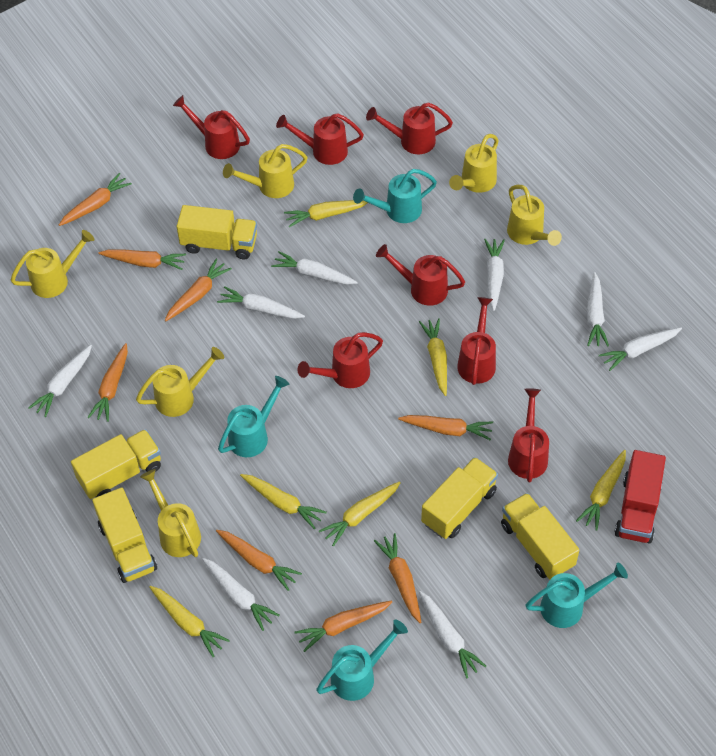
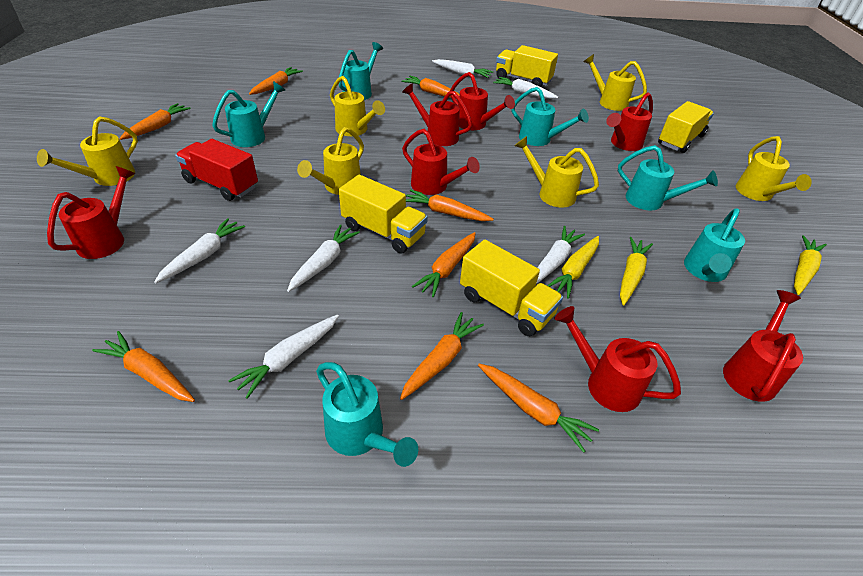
turquoise watering can: 4 -> 6
white carrot: 8 -> 6
yellow carrot: 6 -> 3
yellow truck: 5 -> 4

